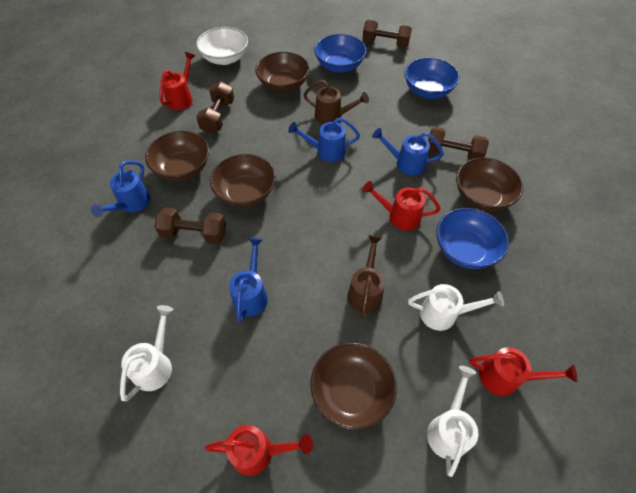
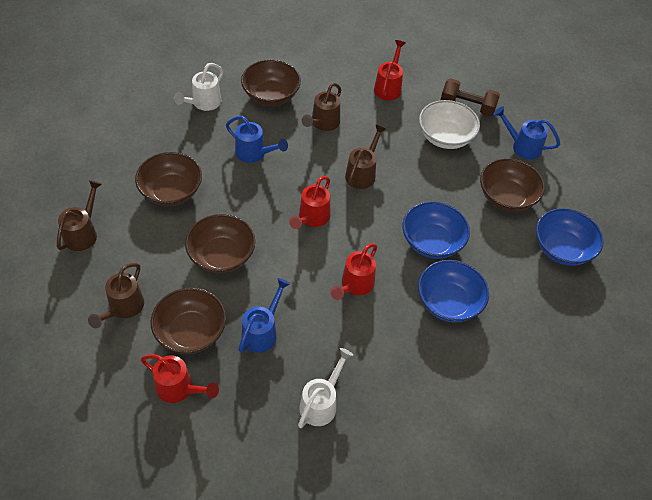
blue watering can: 4 -> 3
brown dumbbell: 4 -> 1
brown watering can: 2 -> 4
white watering can: 3 -> 2

